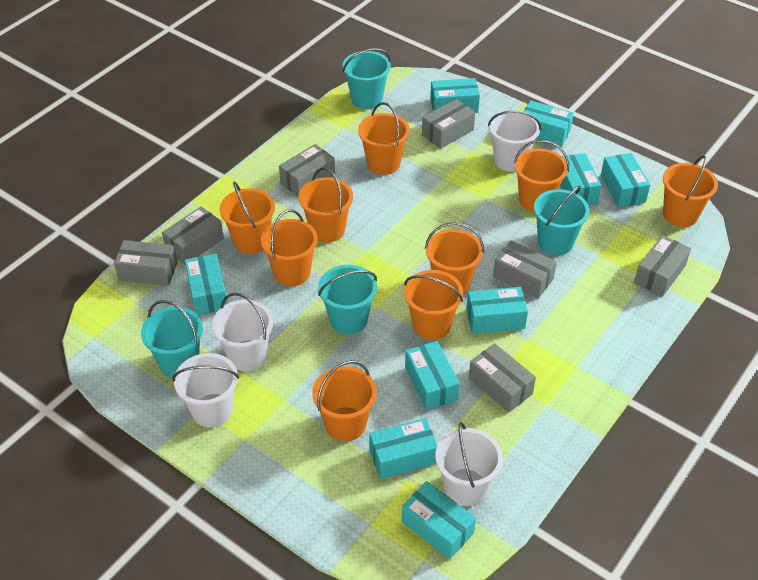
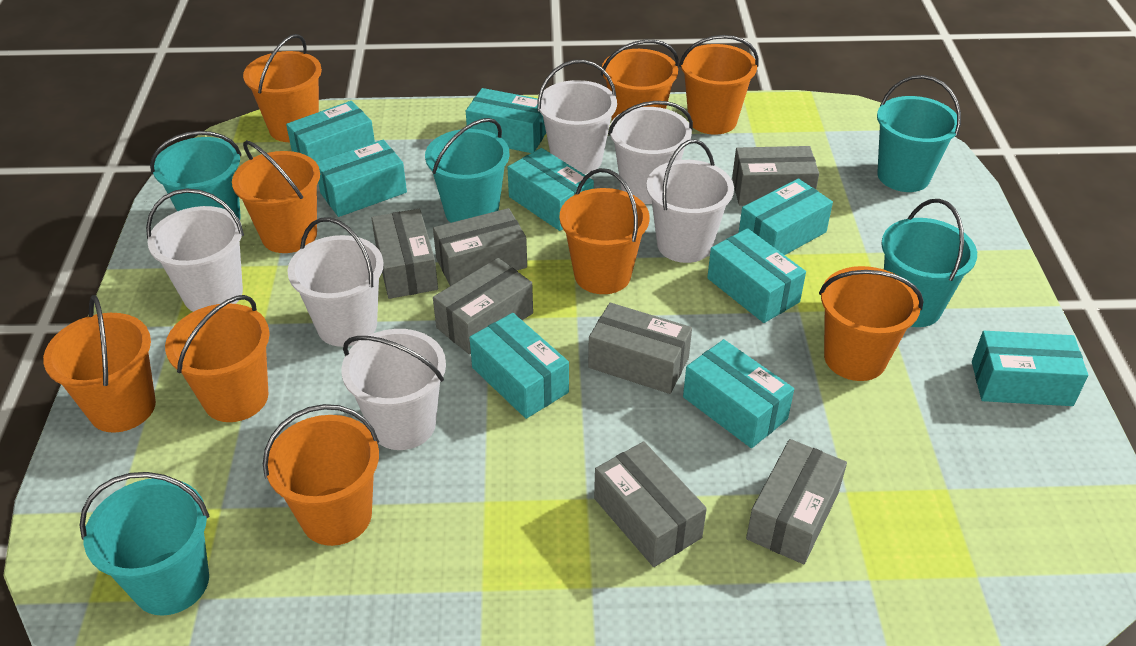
turquoise bucket: 4 -> 5
white bucket: 4 -> 6

